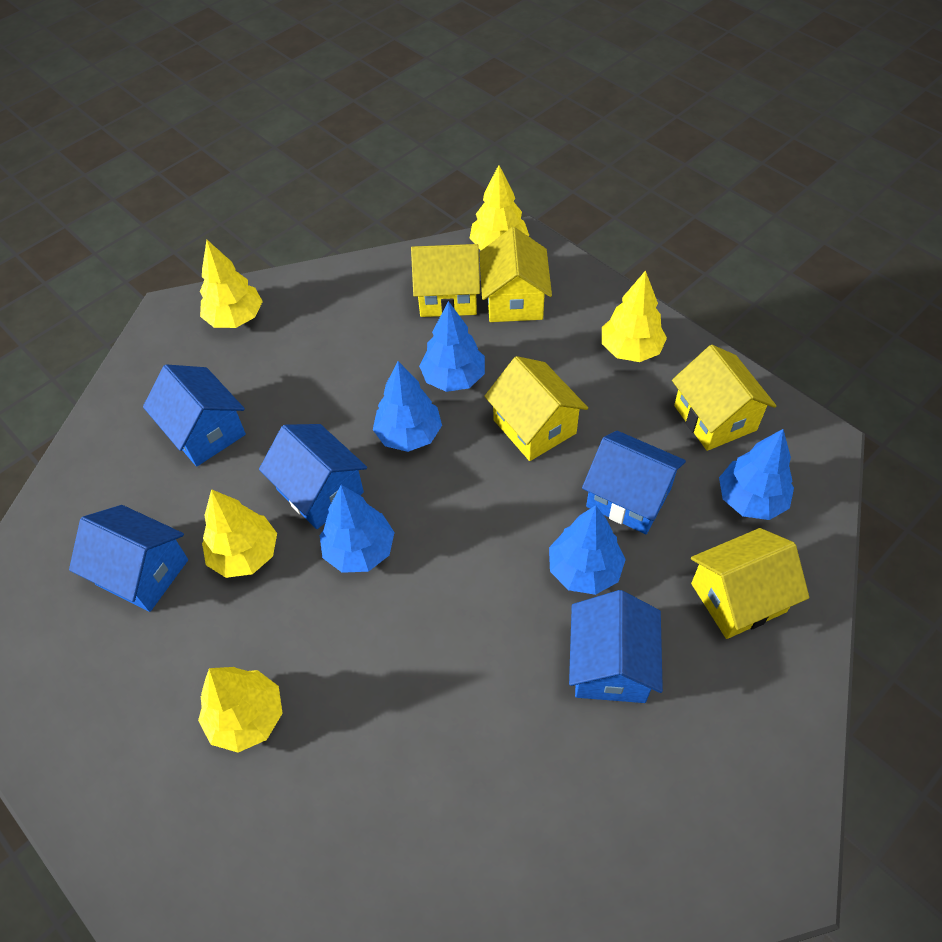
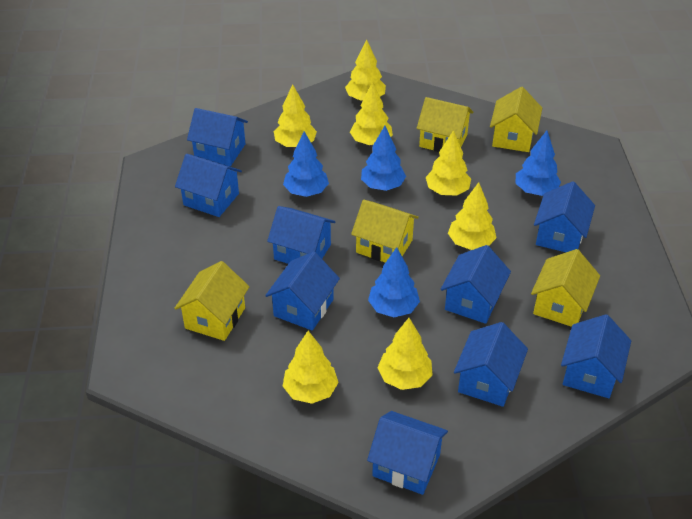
blue house: 5 -> 9
blue tree: 5 -> 4
yellow tree: 5 -> 7

